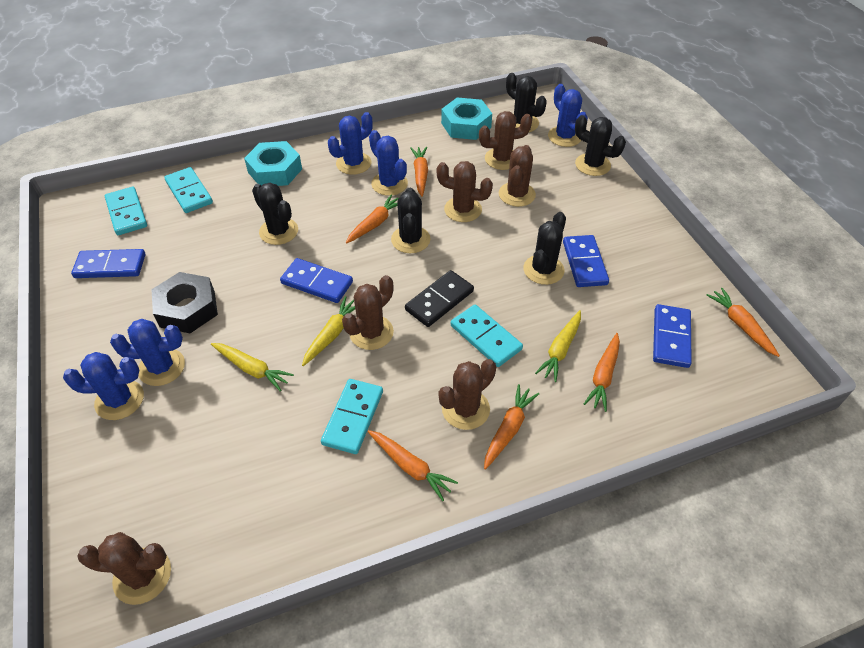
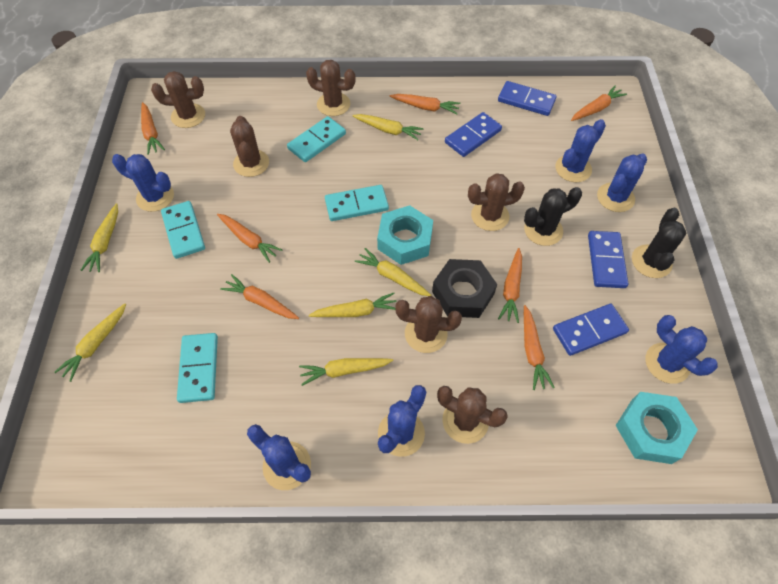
black cactus: 5 -> 2
black domino: 1 -> 0
blue cactus: 5 -> 6
orange carrot: 6 -> 7
yellow carrot: 3 -> 6

